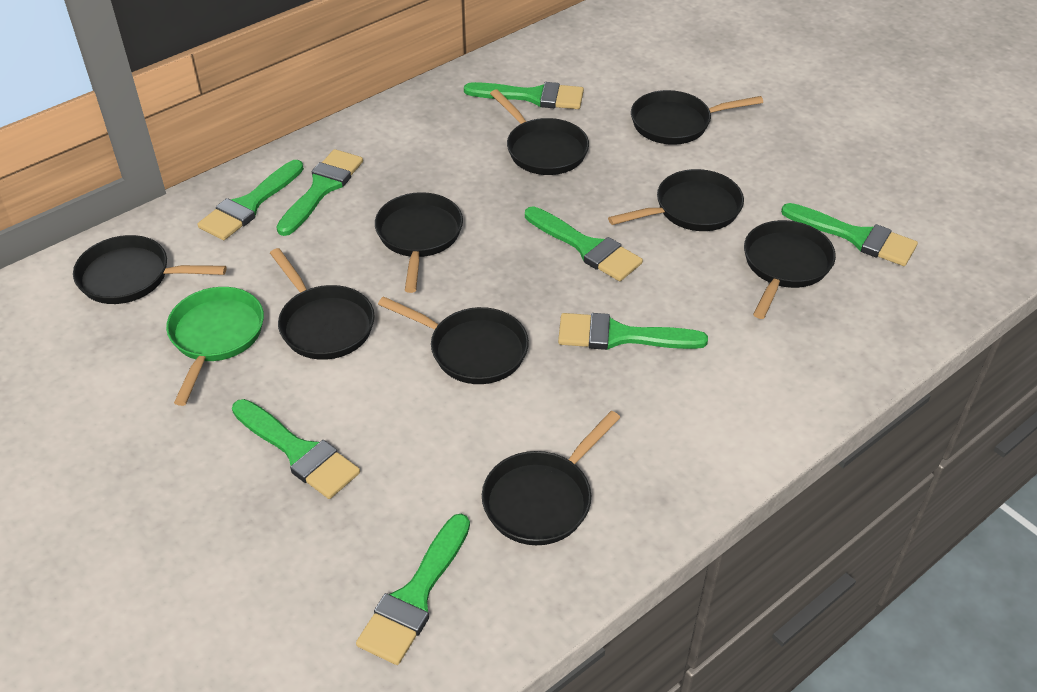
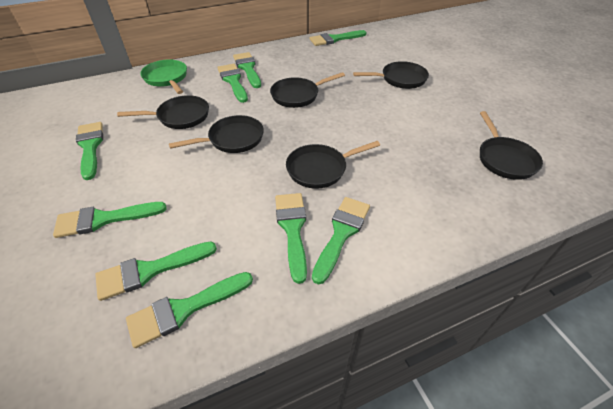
black pan: 9 -> 6
green brush: 8 -> 9

